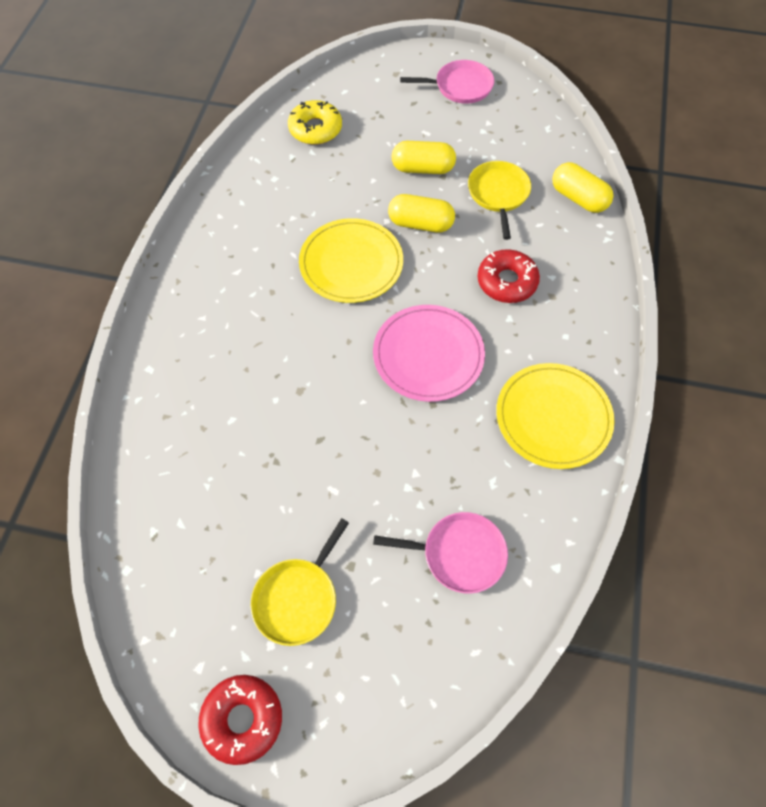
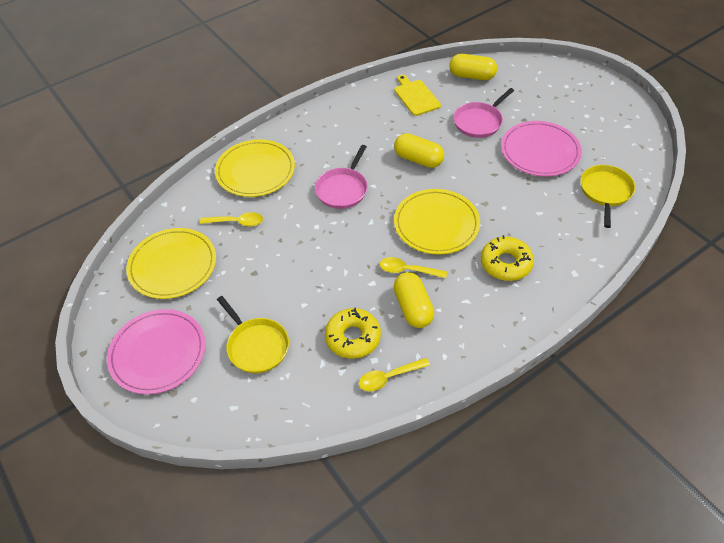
pink plate: 1 -> 2
red donut: 2 -> 0
yellow cutting board: 0 -> 1
yellow donut: 1 -> 2
yellow plate: 2 -> 3
yellow spoon: 0 -> 3

